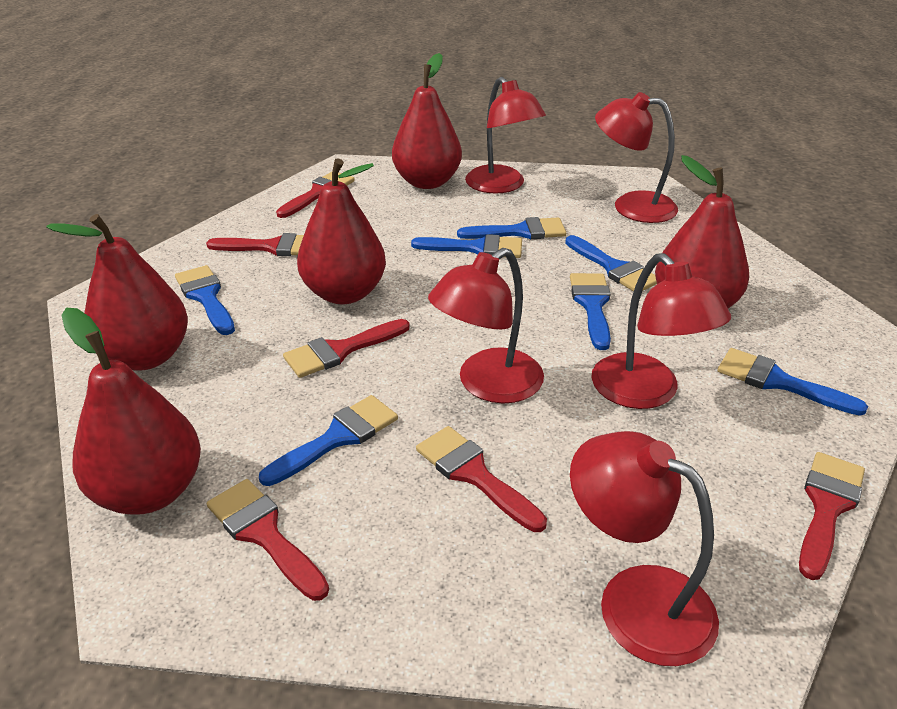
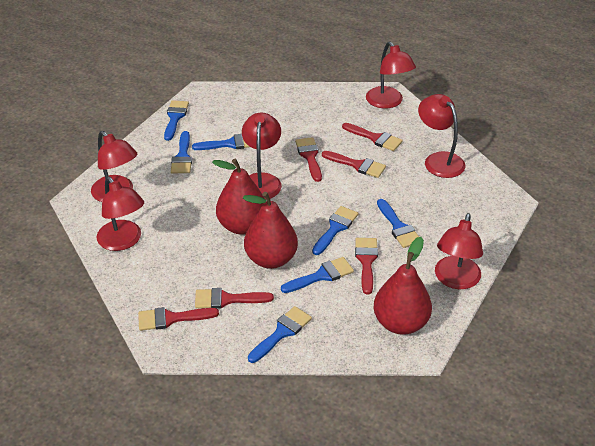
red lamp: 5 -> 6
red pear: 5 -> 3

